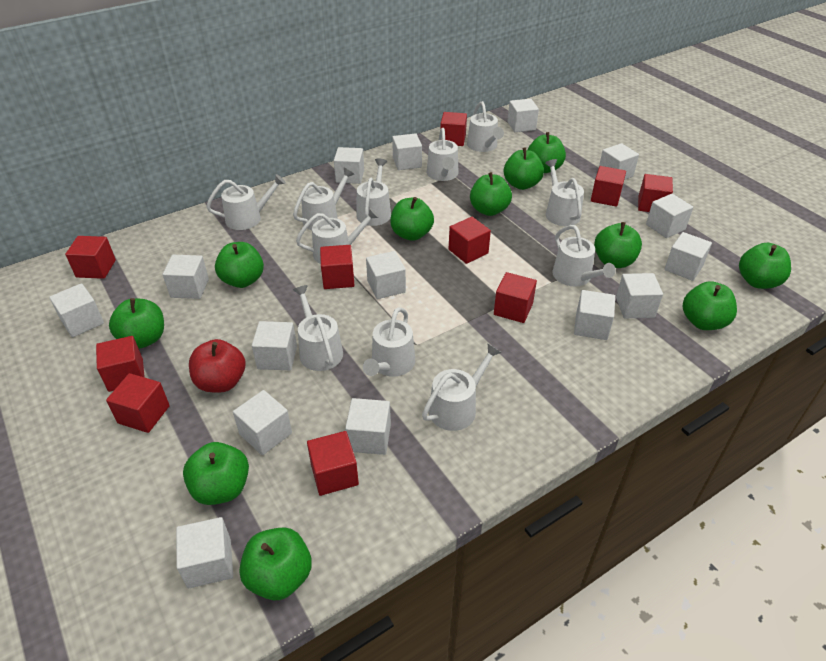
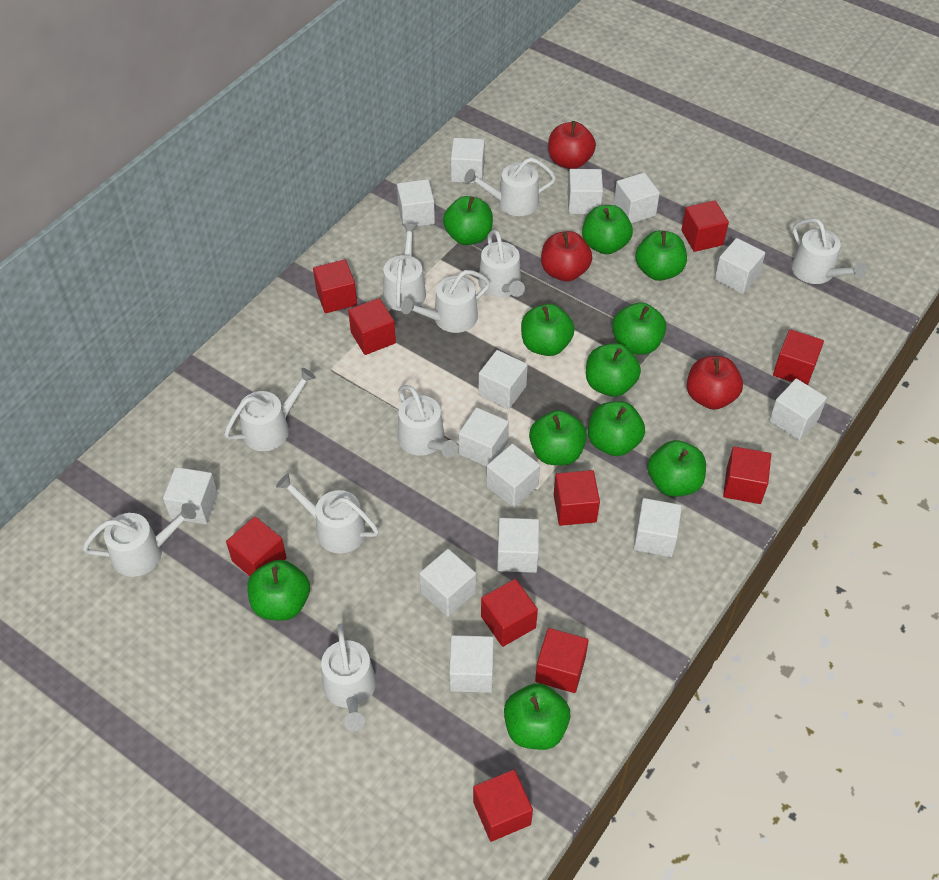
red apple: 1 -> 3
white cube: 15 -> 14
white watering can: 11 -> 10

